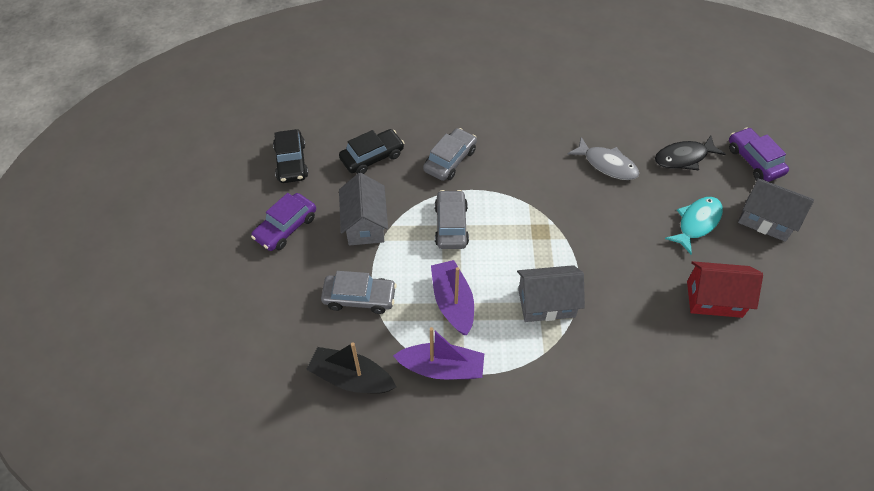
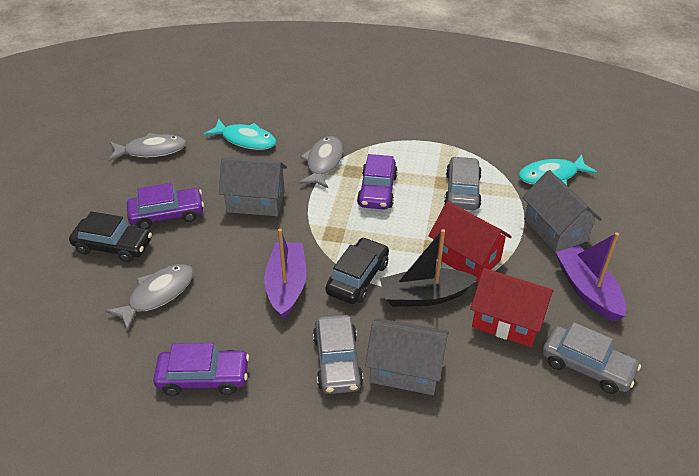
black fish: 1 -> 0
grey fish: 1 -> 3
purple car: 2 -> 3
red house: 1 -> 2
turquoise fish: 1 -> 2

